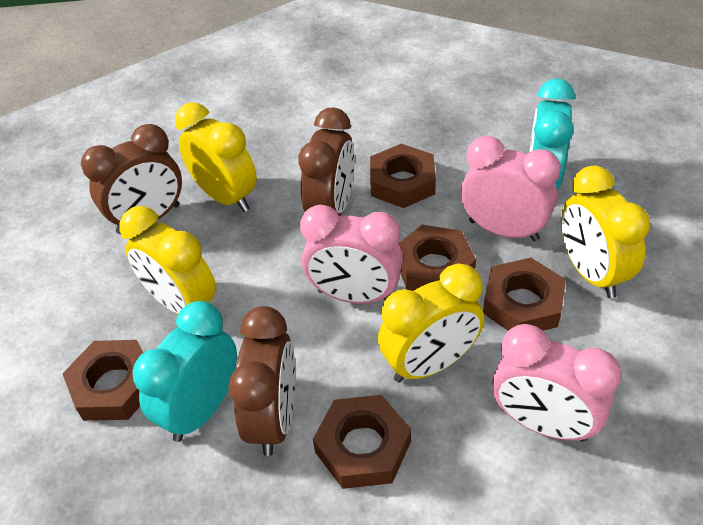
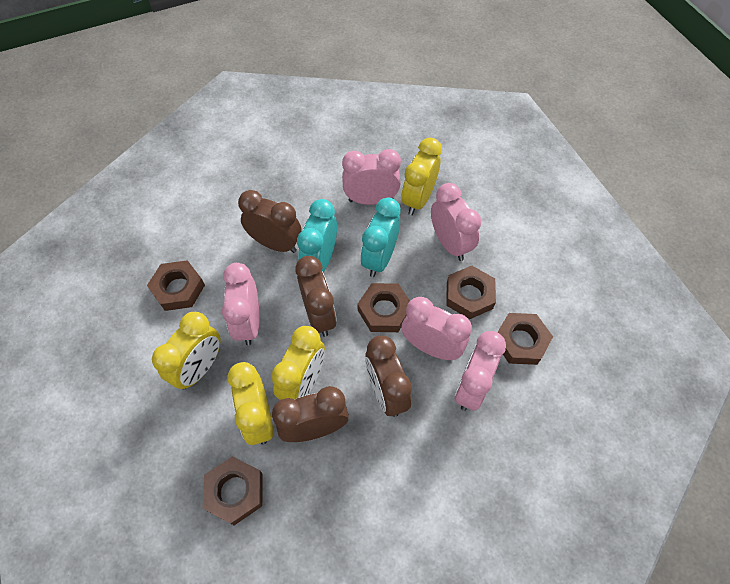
brown clock: 3 -> 4
pink clock: 3 -> 5

